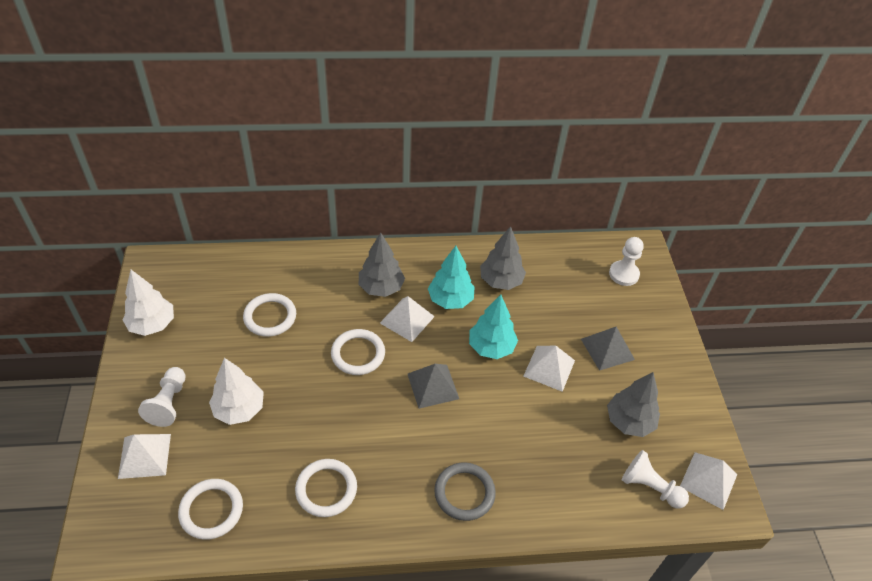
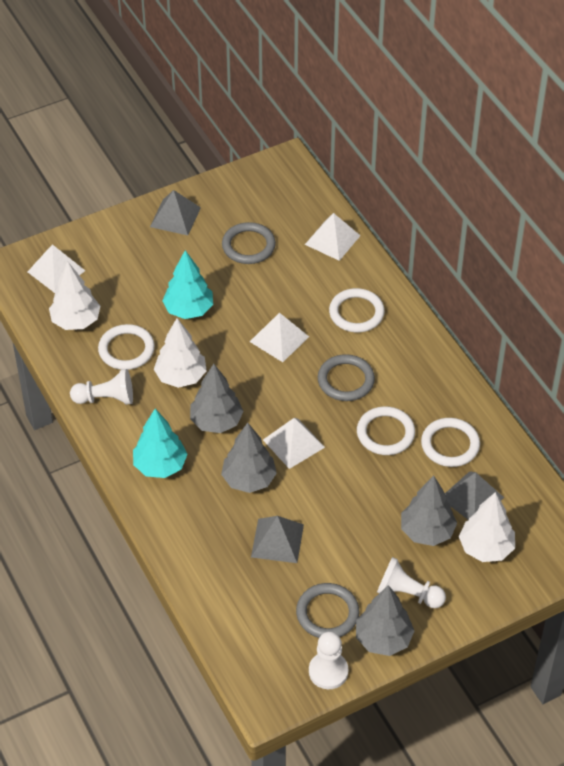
grey pyramid: 2 -> 3
grey ring: 1 -> 3
grey tree: 3 -> 4
white tree: 2 -> 3

